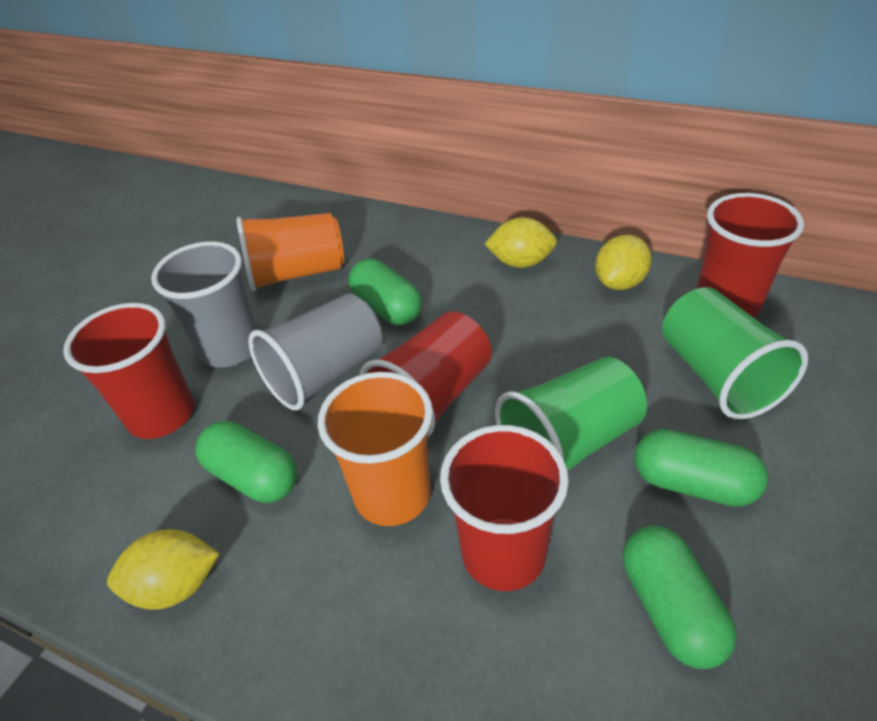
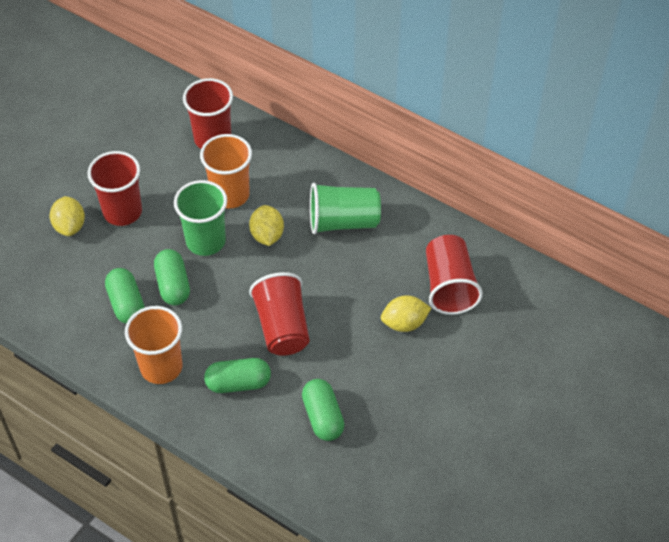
grey cup: 2 -> 0

